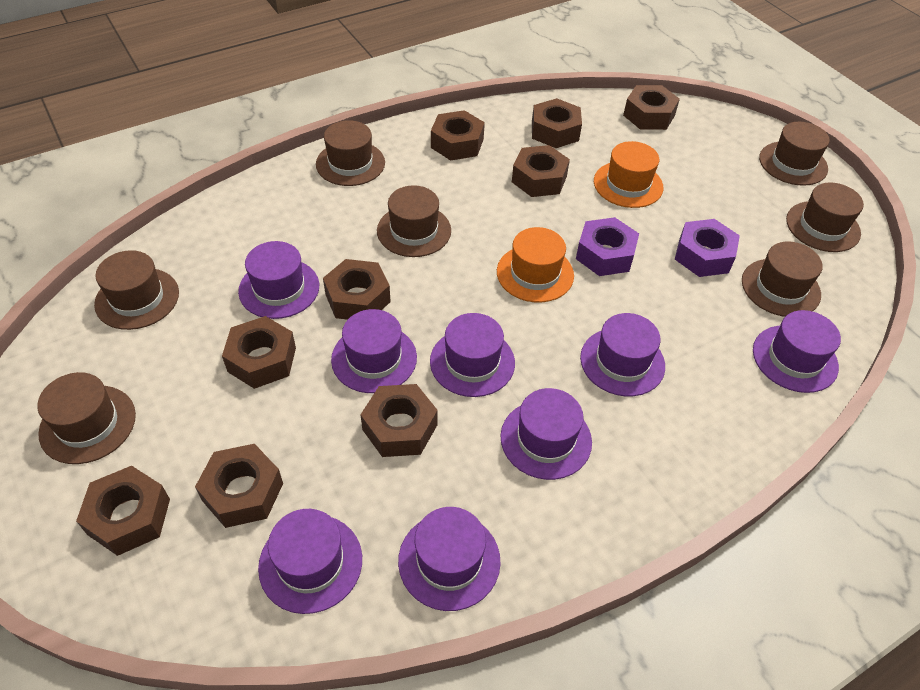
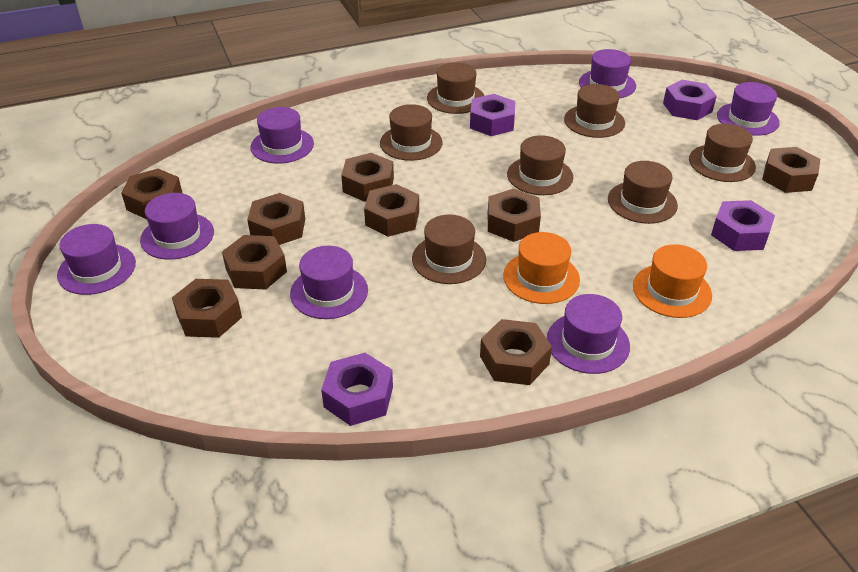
purple hat: 8 -> 7
purple nut: 2 -> 4

